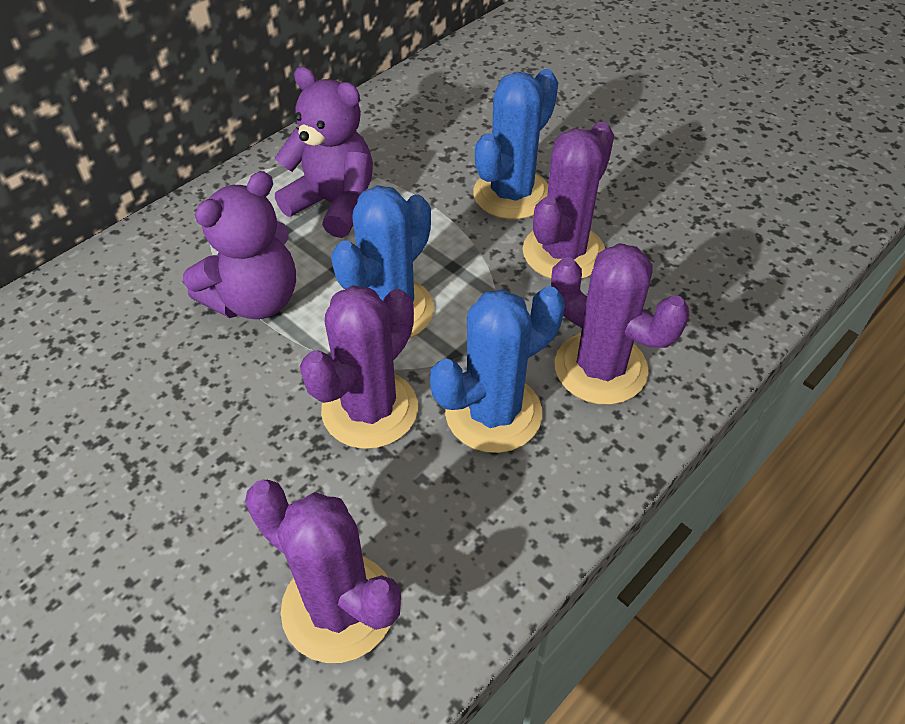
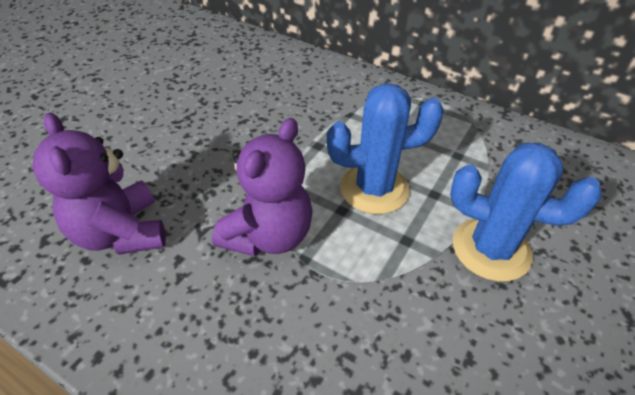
blue cactus: 3 -> 2
purple cactus: 4 -> 0

